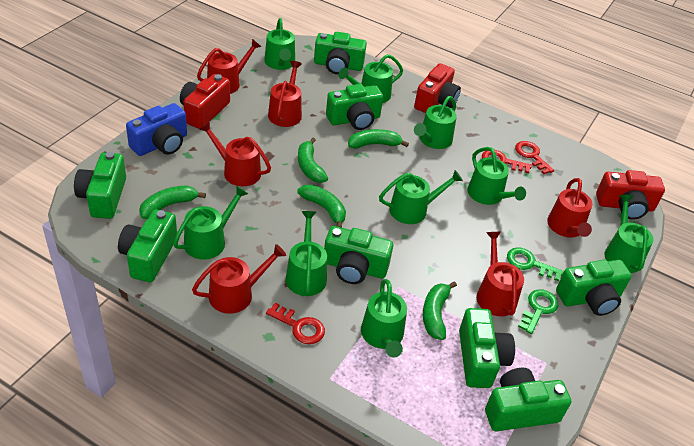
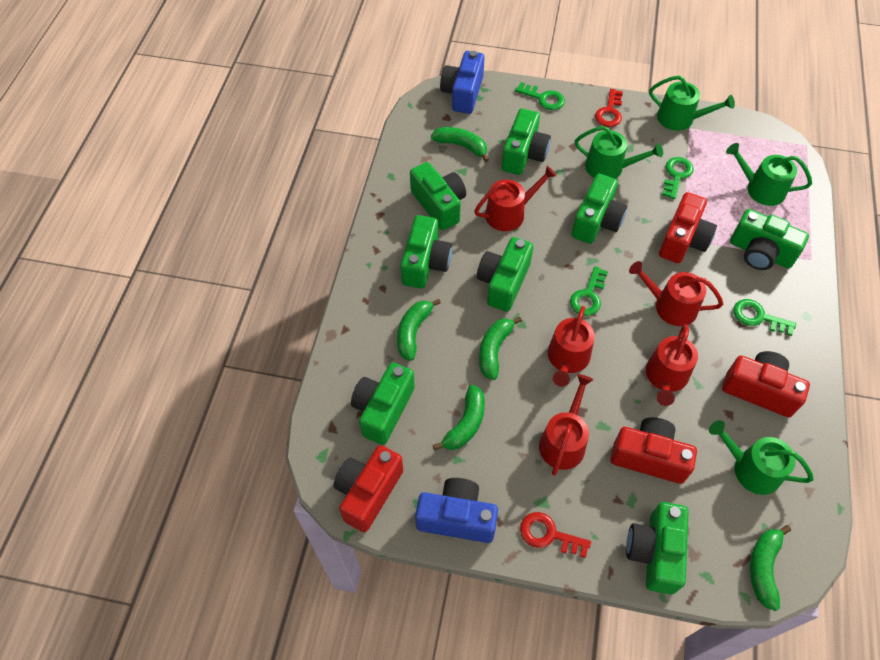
blue camera: 1 -> 2
green key: 2 -> 4
green watering can: 9 -> 4
red camera: 3 -> 4
red key: 3 -> 2
red watering can: 6 -> 5

